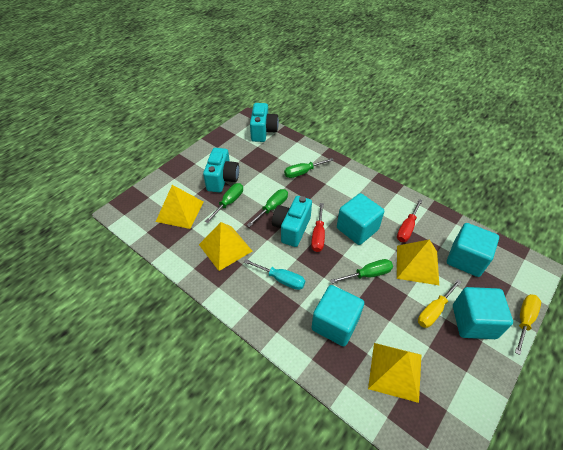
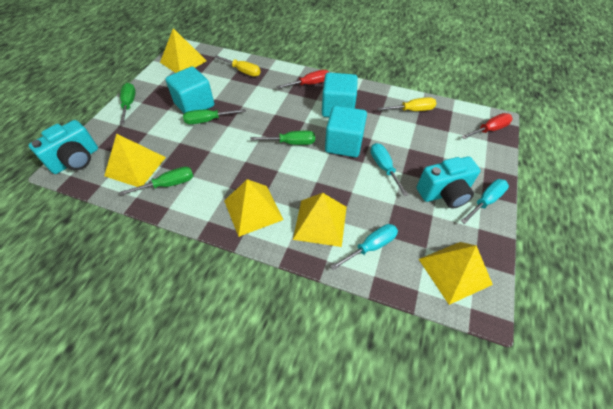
turquoise camera: 3 -> 2
turquoise cube: 4 -> 3
turquoise screwdriver: 1 -> 3
yellow pyramid: 4 -> 5

